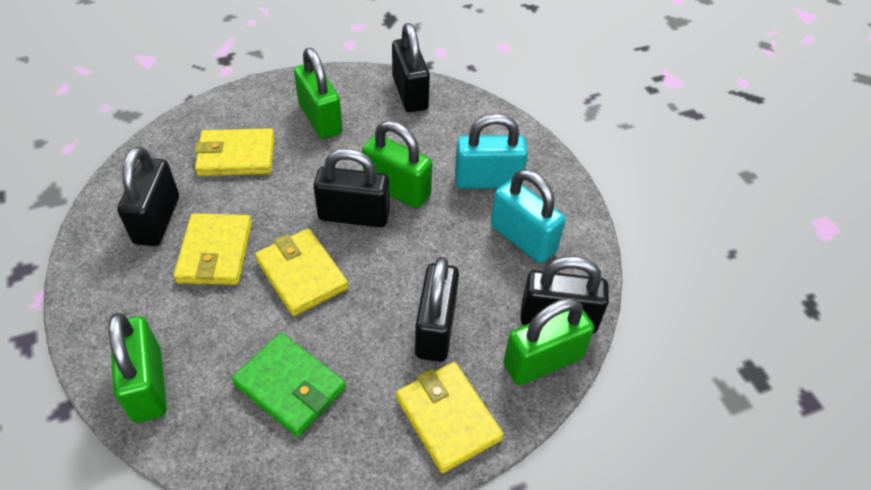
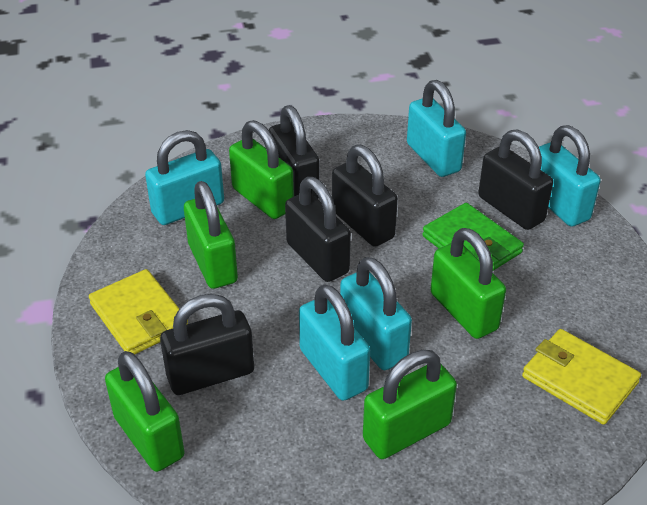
green padlock: 4 -> 5
turquoise padlock: 2 -> 5
yellow wallet: 4 -> 2

